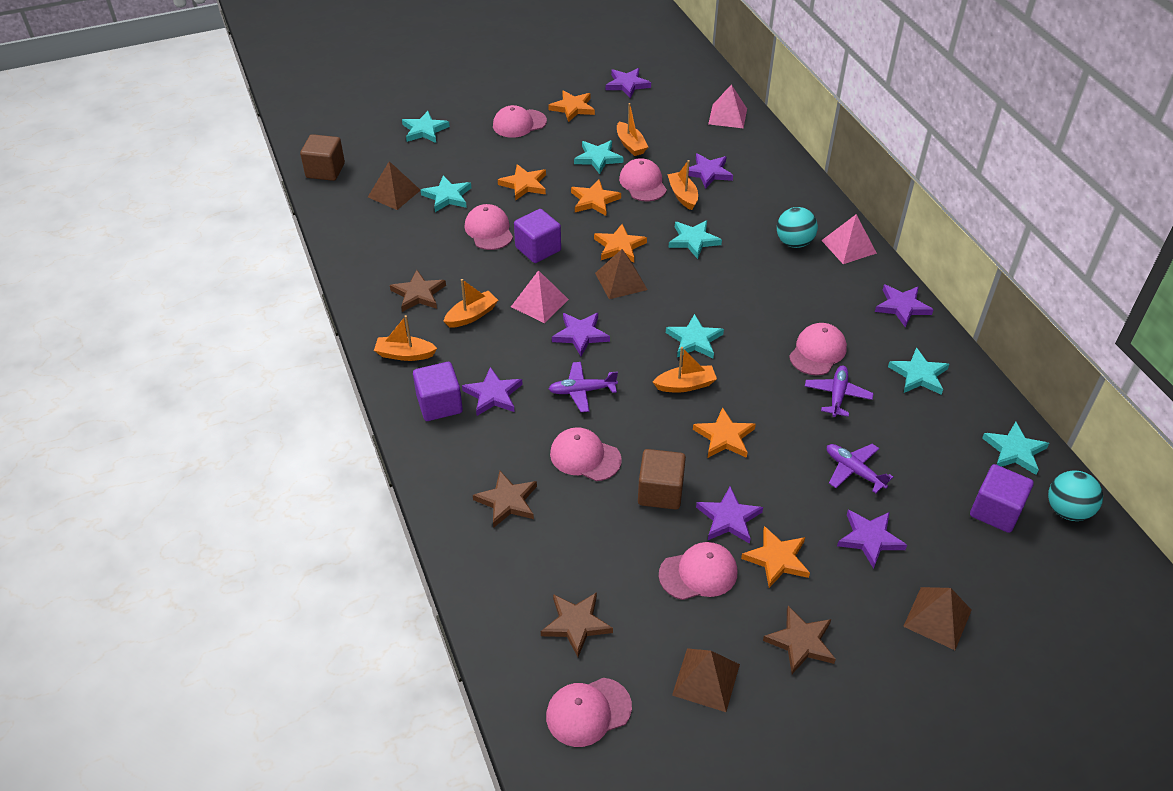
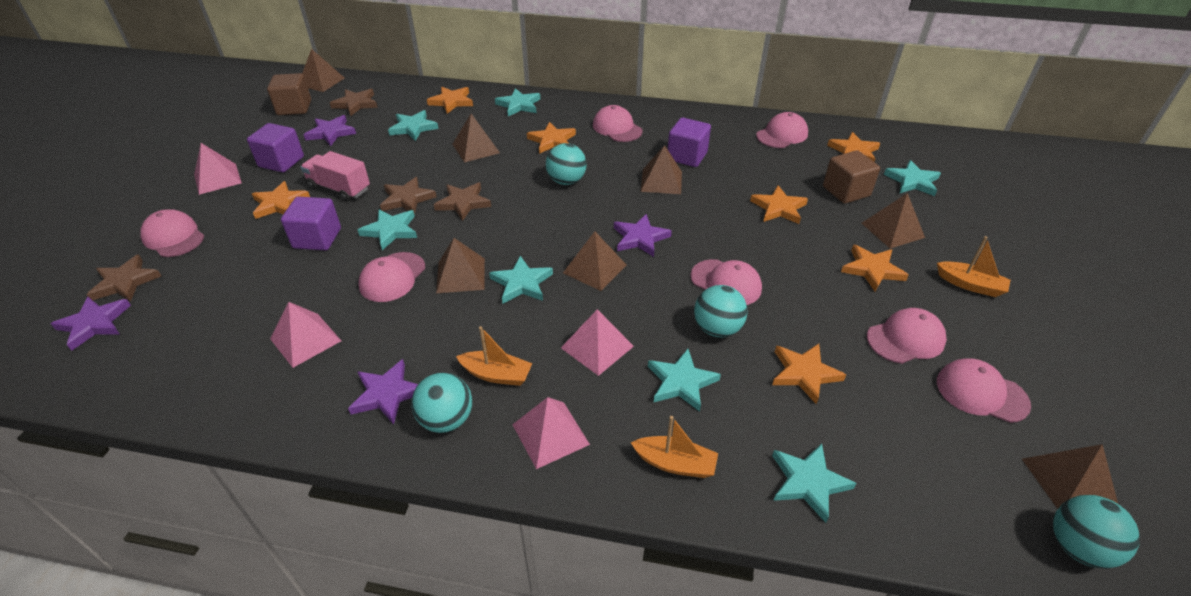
brown pyramid: 4 -> 7
orange boat: 5 -> 3
orange star: 6 -> 7
pink pyramid: 3 -> 4
pink truck: 0 -> 1
purple plane: 3 -> 0
purple star: 7 -> 4
turquoise ball: 2 -> 4

